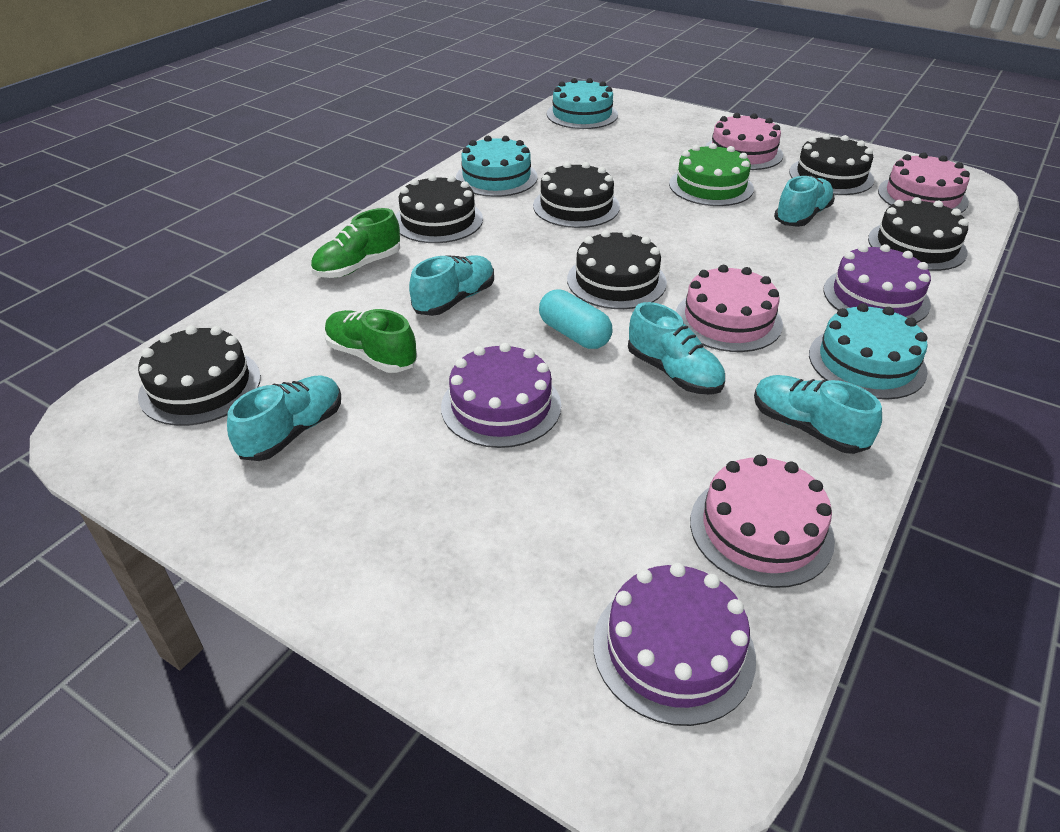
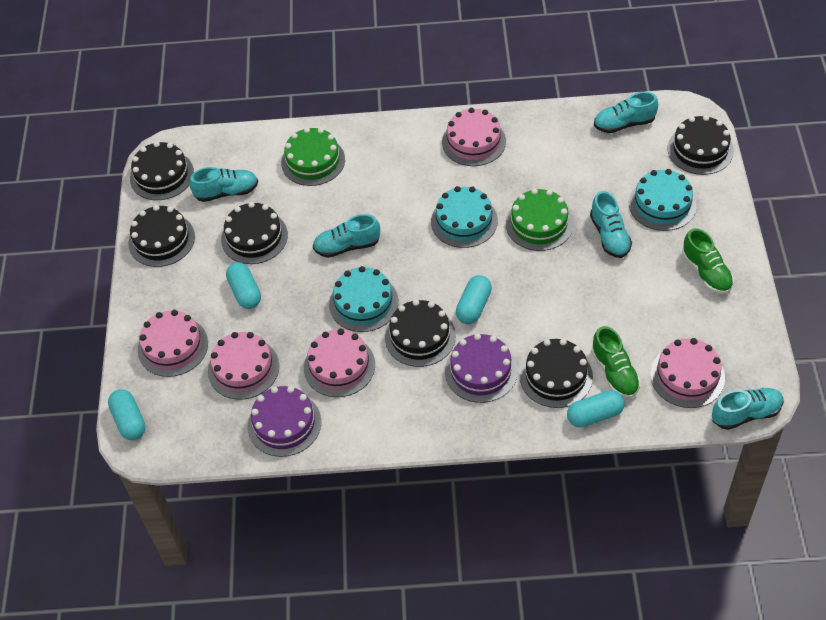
green cake: 1 -> 2
pink cake: 4 -> 5
purple cake: 3 -> 2
turquoise capsule: 1 -> 4

